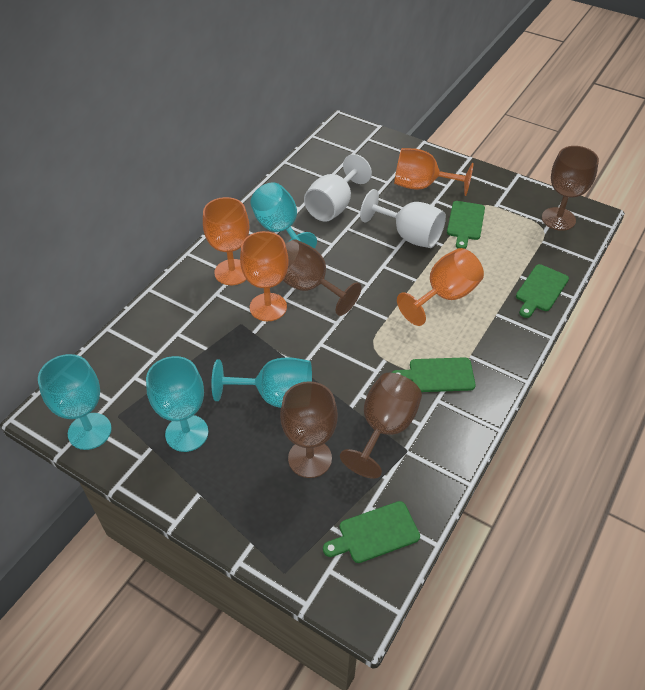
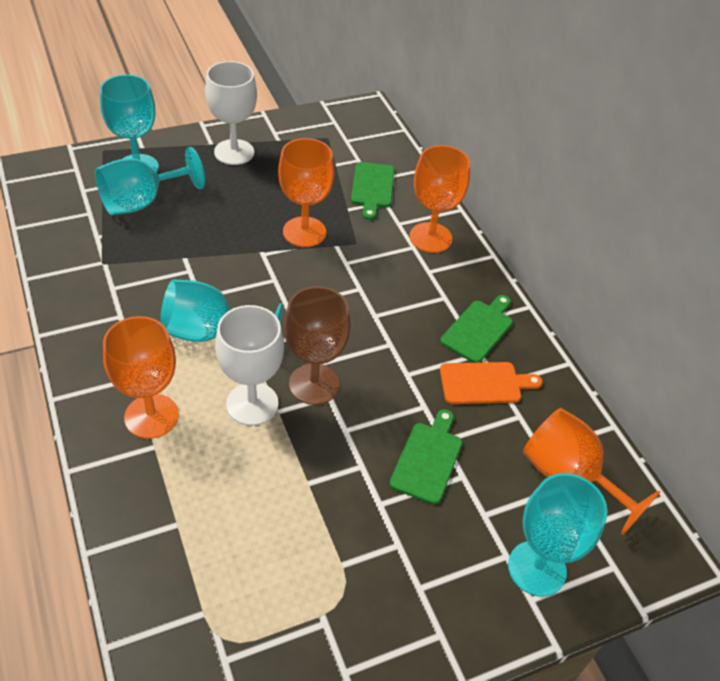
brown goblet: 4 -> 1
green cutting board: 4 -> 3
orange cutting board: 0 -> 1

